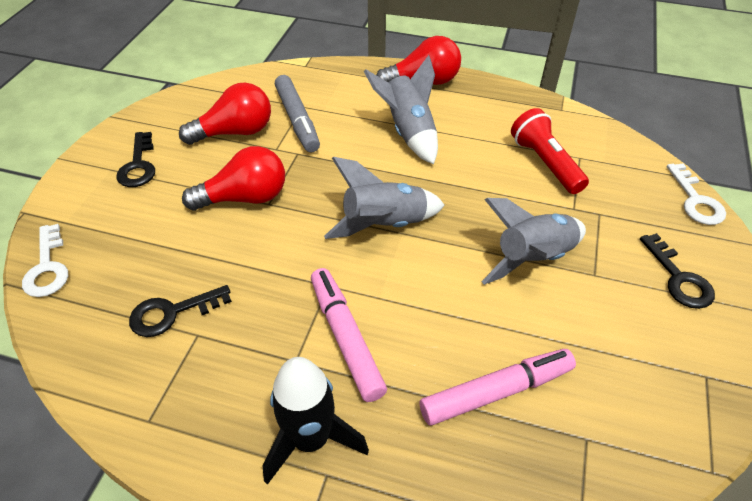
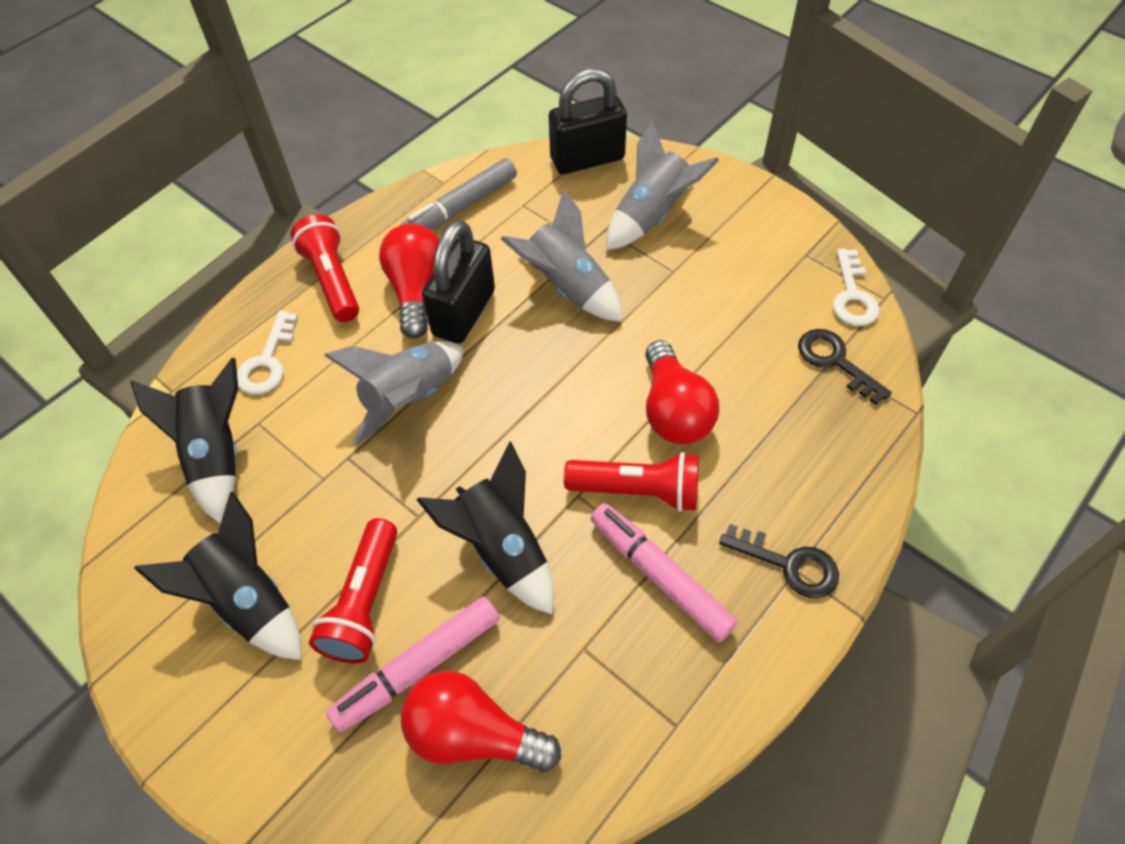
black key: 3 -> 2
black padlock: 0 -> 2
black rocket: 1 -> 3
red flashlight: 1 -> 3

